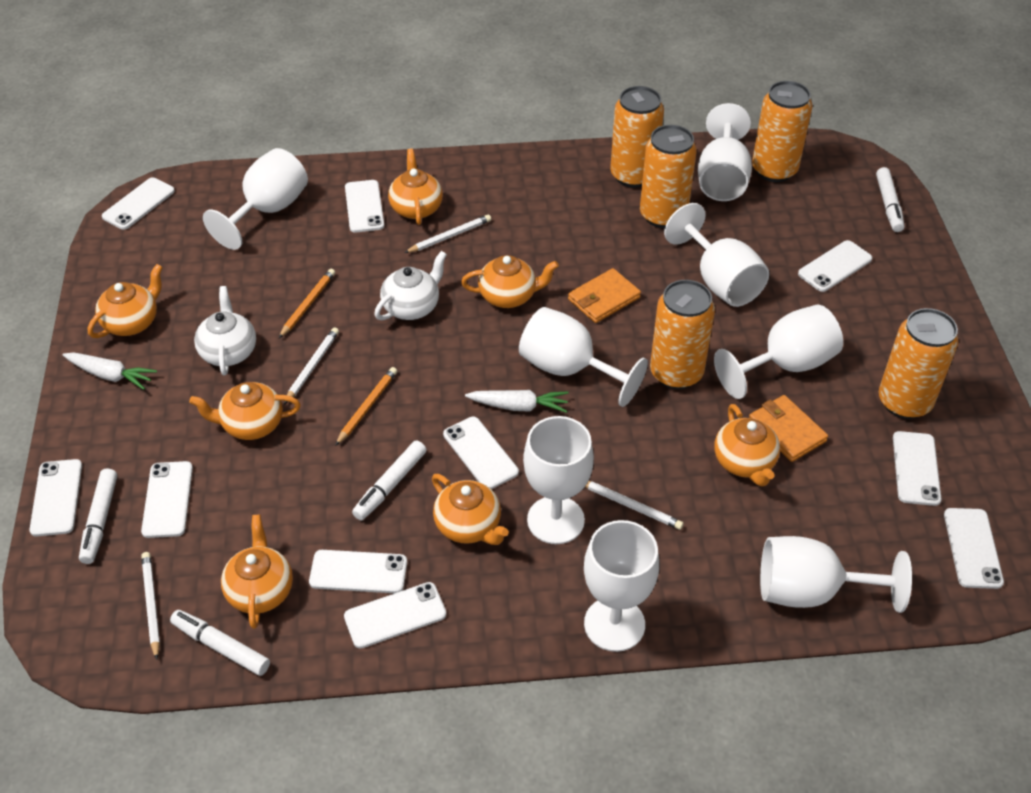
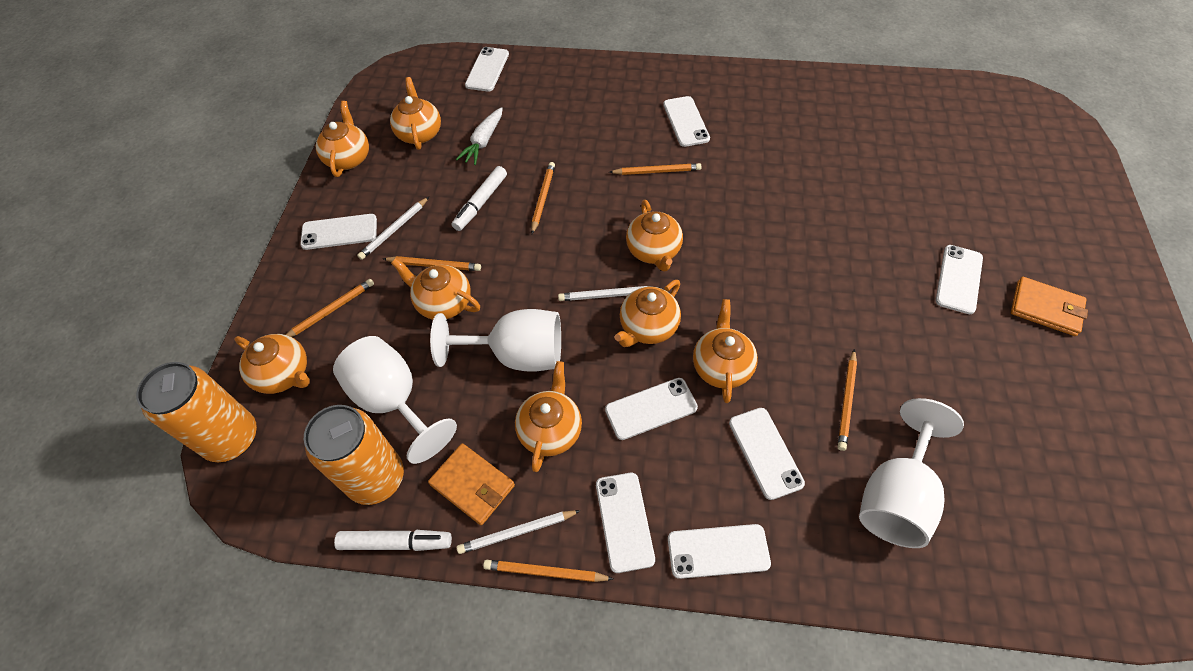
orange can: 5 -> 2
orange pencil: 2 -> 6
orange teapot: 7 -> 8
white carrot: 2 -> 1
white goblet: 8 -> 3
white marker: 4 -> 2
white pencil: 4 -> 3
white phone: 10 -> 8
white teapot: 2 -> 0

